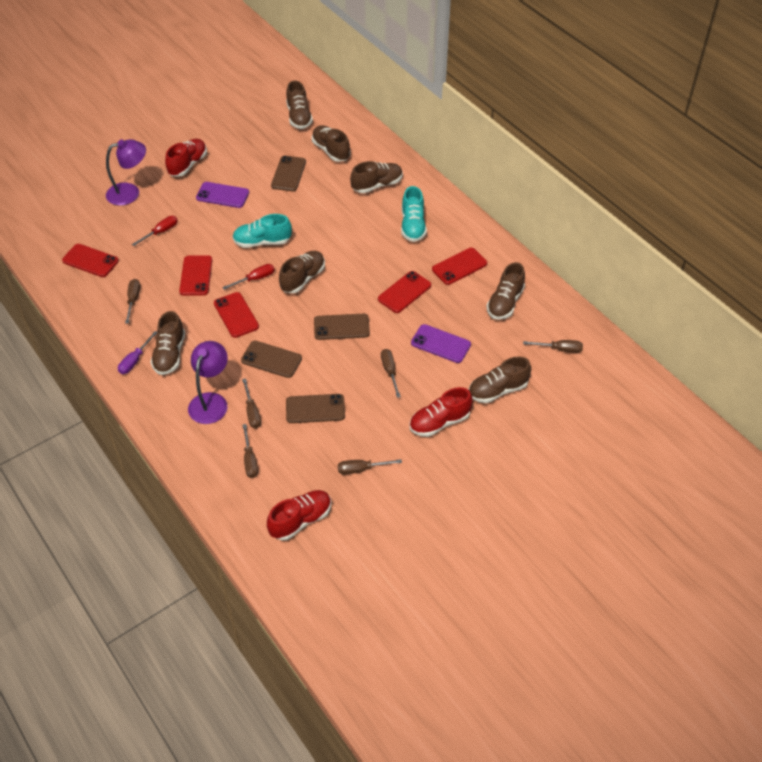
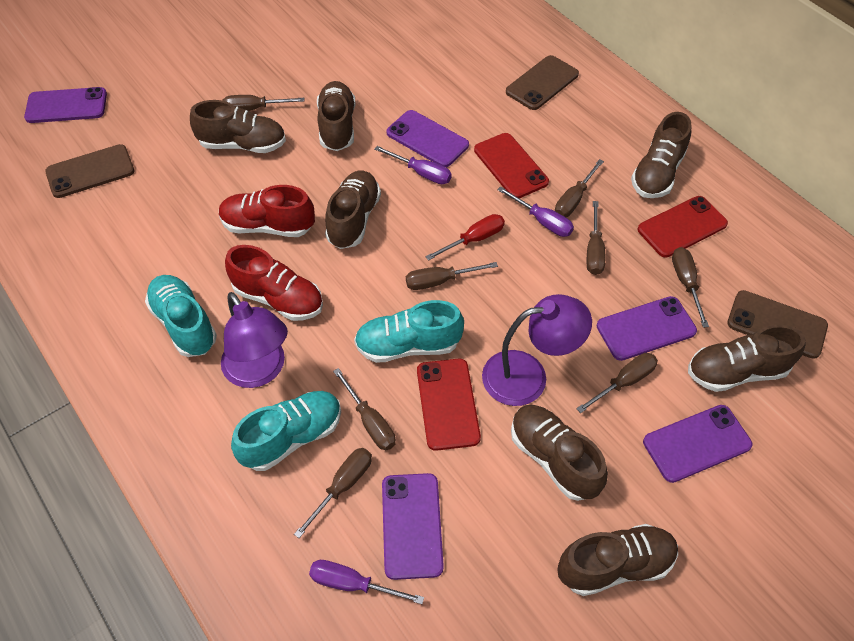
brown phone: 4 -> 3
brown screwdriver: 6 -> 8
purple phone: 2 -> 5
purple screwdriver: 1 -> 3
red phone: 5 -> 3
red screwdriver: 2 -> 1
red shoe: 3 -> 2
turquoise shoe: 2 -> 3

